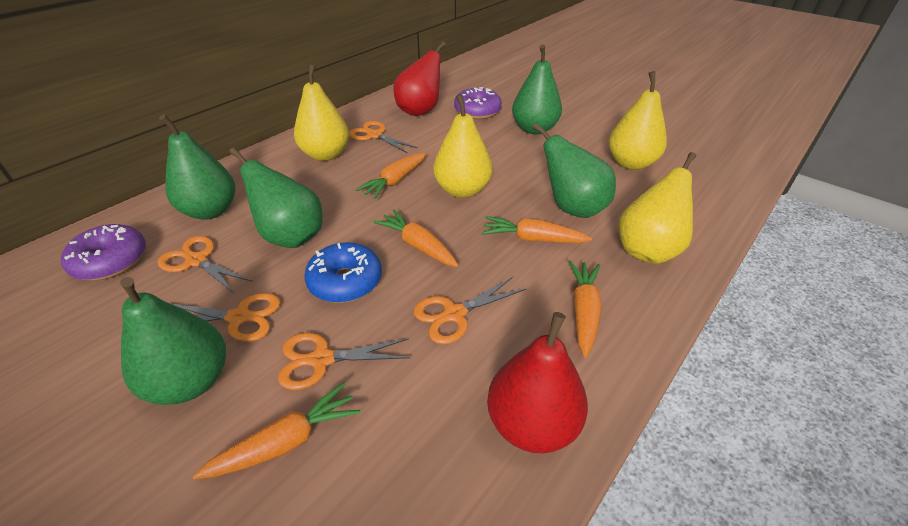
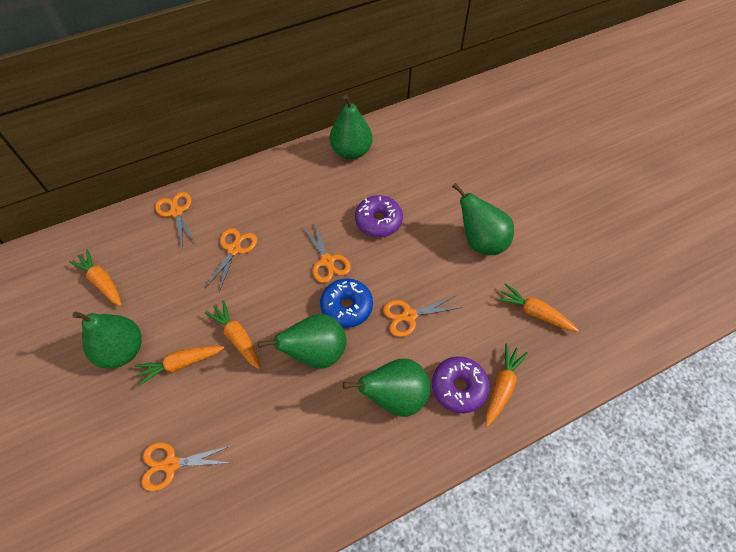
red pear: 2 -> 0
yellow pear: 4 -> 0

